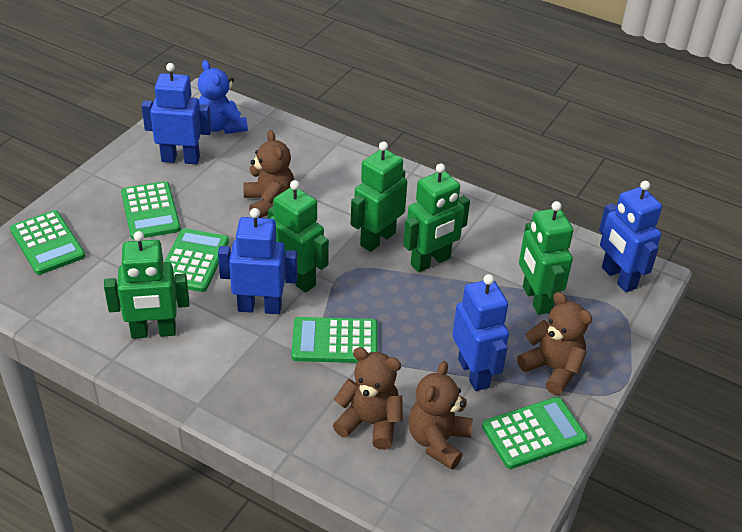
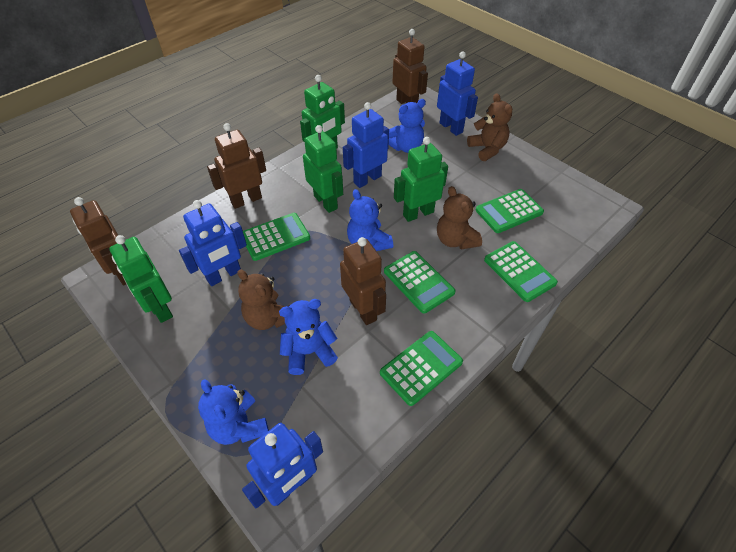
blue teddy bear: 1 -> 4
brown robot: 0 -> 4
brown teddy bear: 4 -> 3
green robot: 5 -> 4

